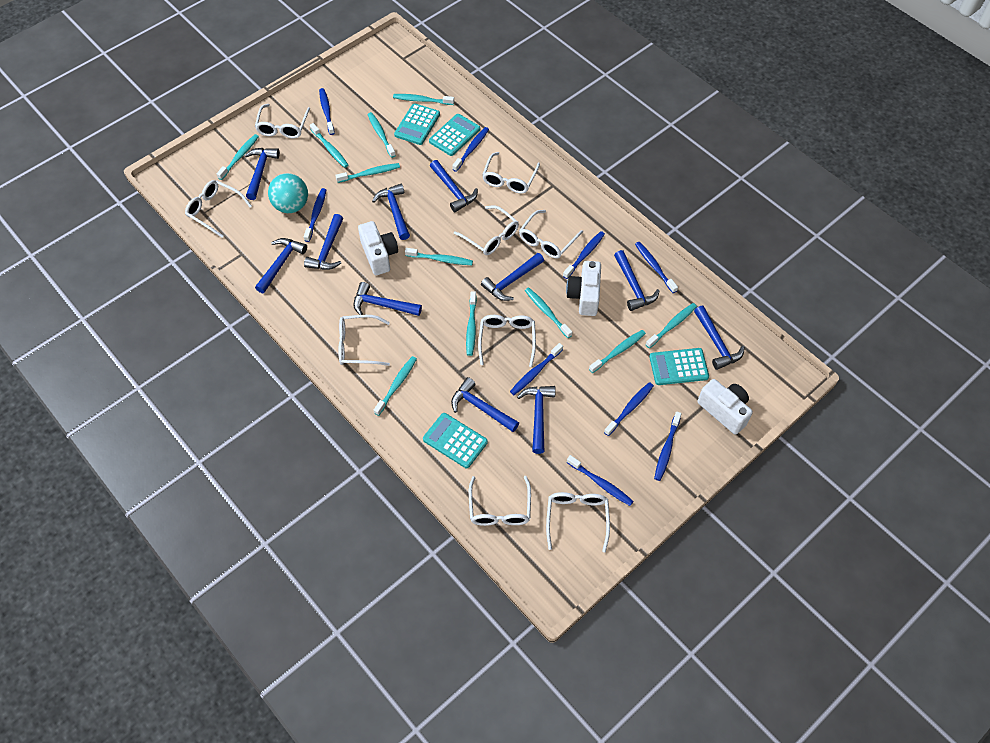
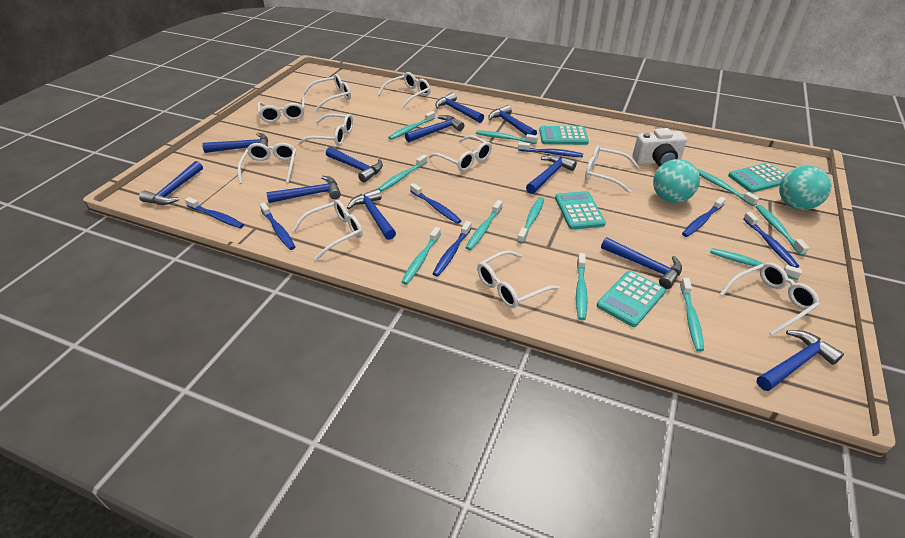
blue toothbrush: 9 -> 7
turquoise ball: 1 -> 2
white camera: 3 -> 1
white glasses: 9 -> 10

